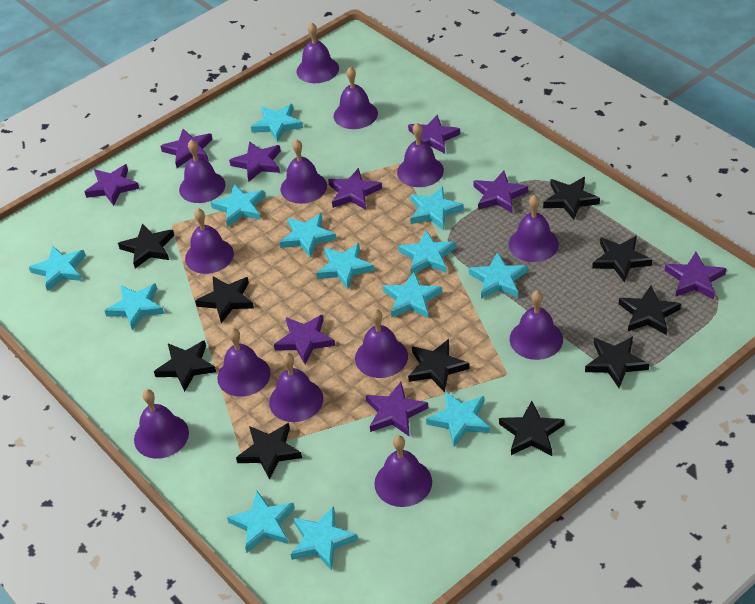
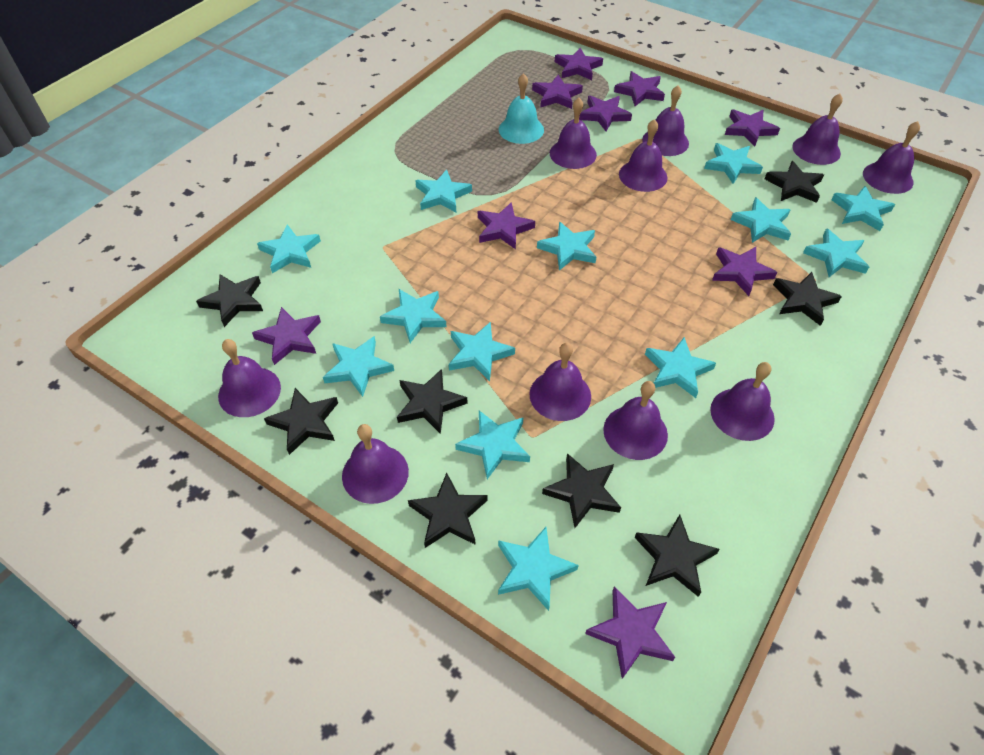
black star: 10 -> 8
purple bell: 13 -> 10
turquoise bell: 0 -> 1

